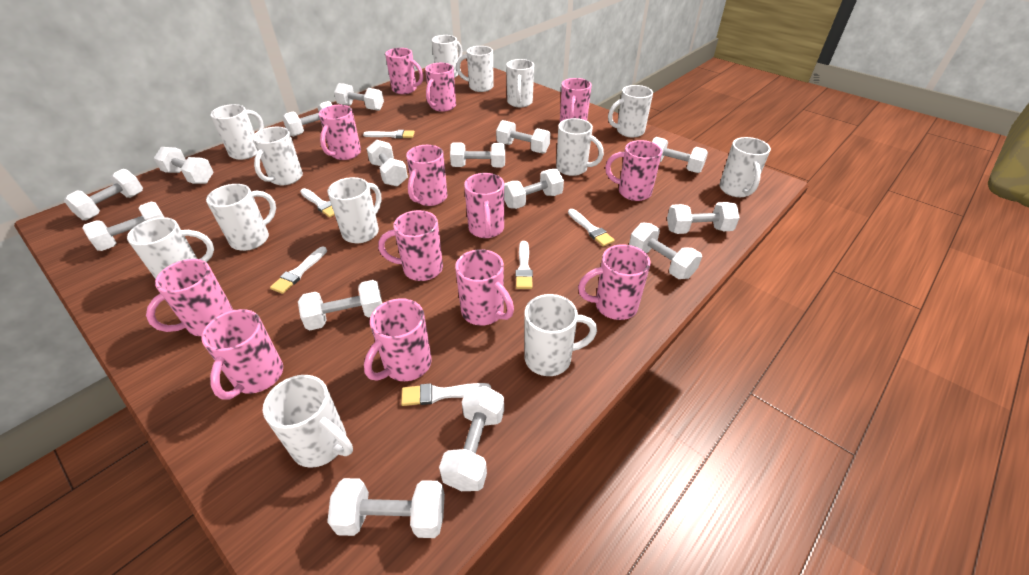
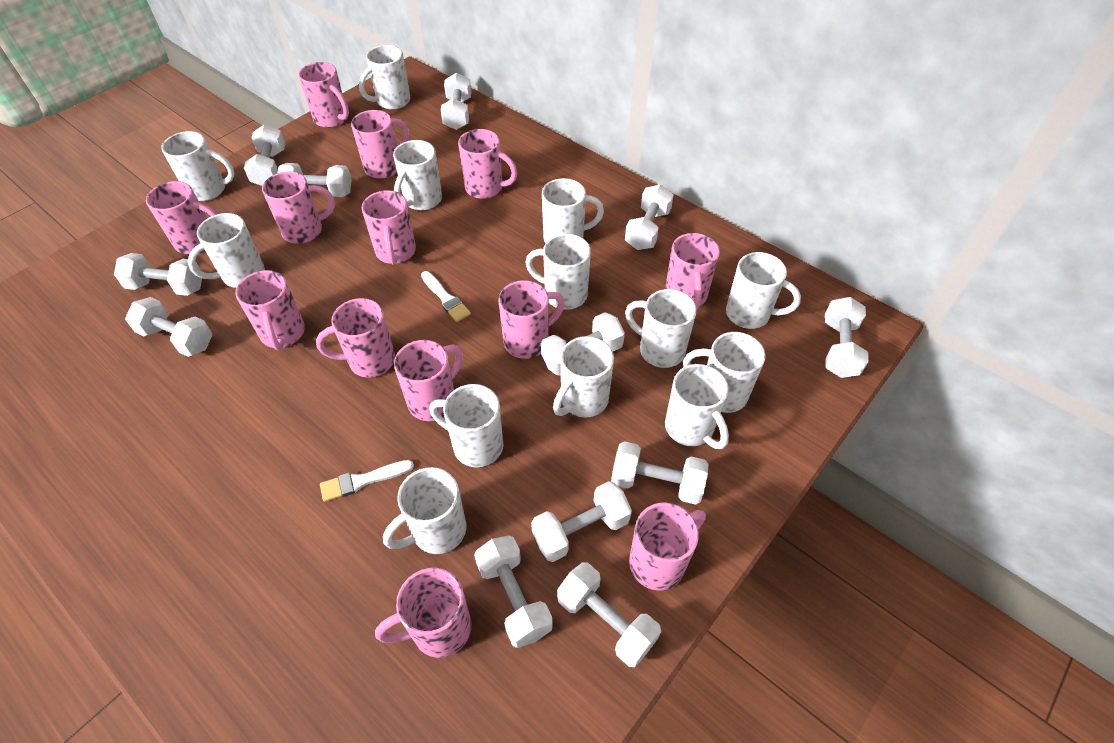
white brush: 6 -> 2
white dumbbell: 15 -> 12

